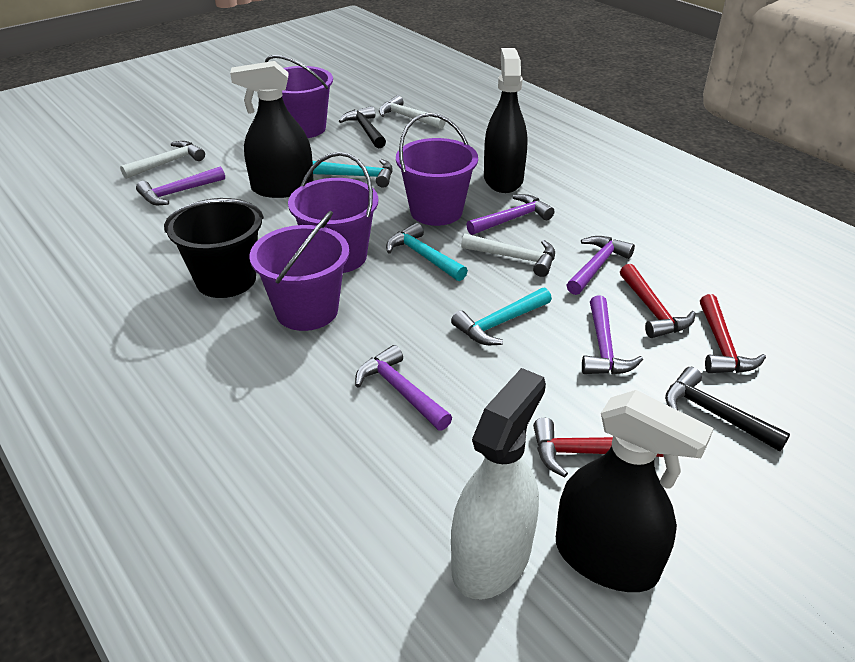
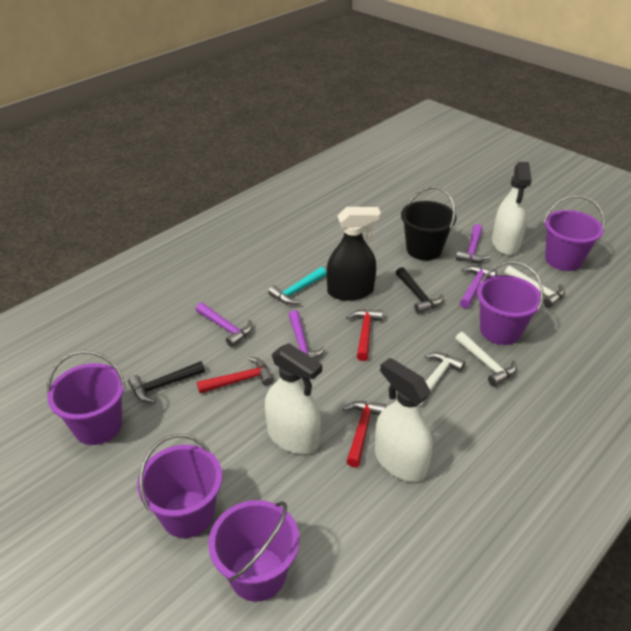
black spray bottle: 3 -> 1
purple bucket: 4 -> 5
purple hammer: 5 -> 4
turquoise hammer: 3 -> 1
white spray bottle: 1 -> 3

